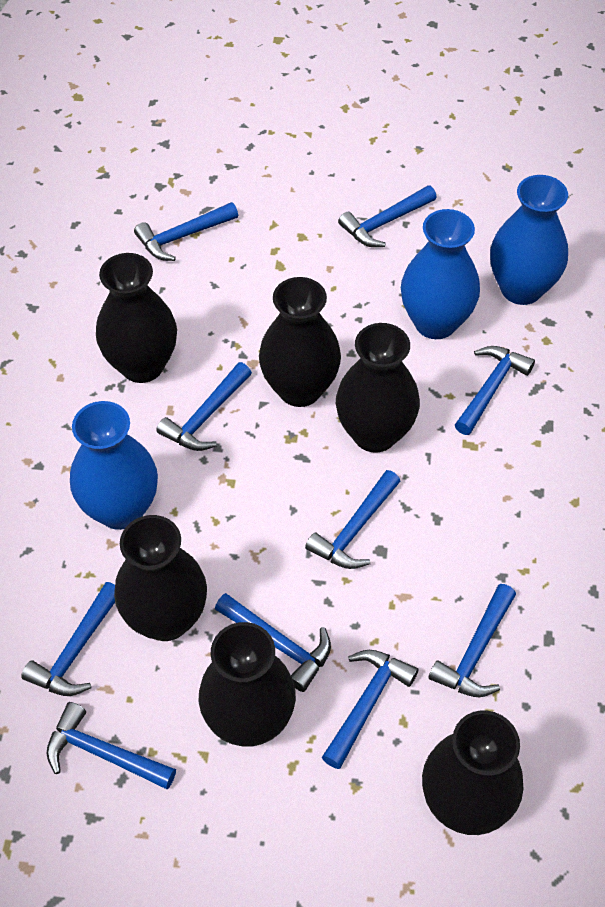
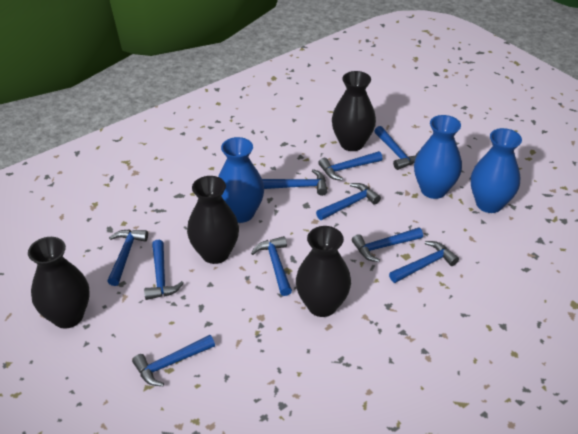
black vase: 6 -> 4

